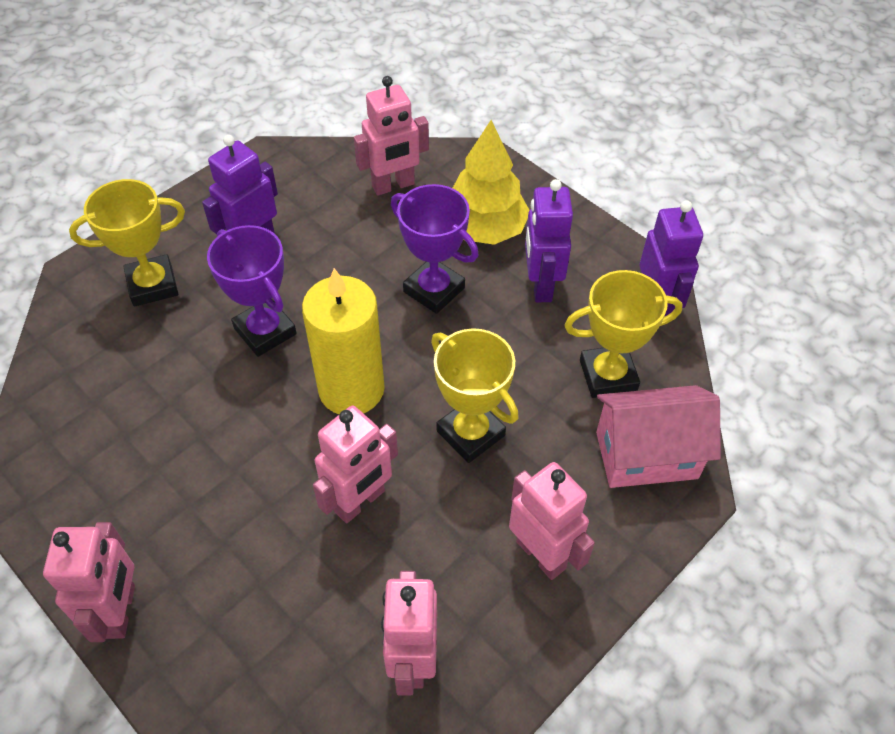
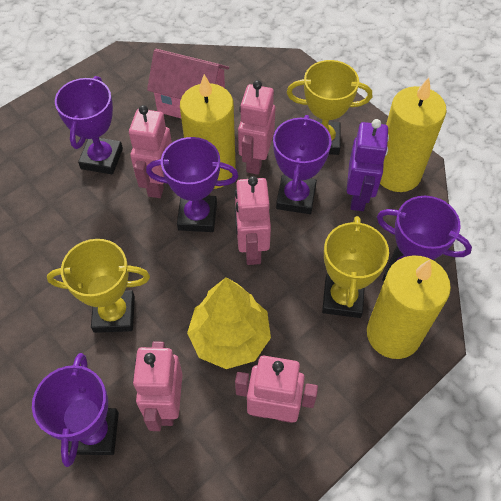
purple robot: 3 -> 1
purple trophy: 2 -> 5
yellow candle: 1 -> 3

